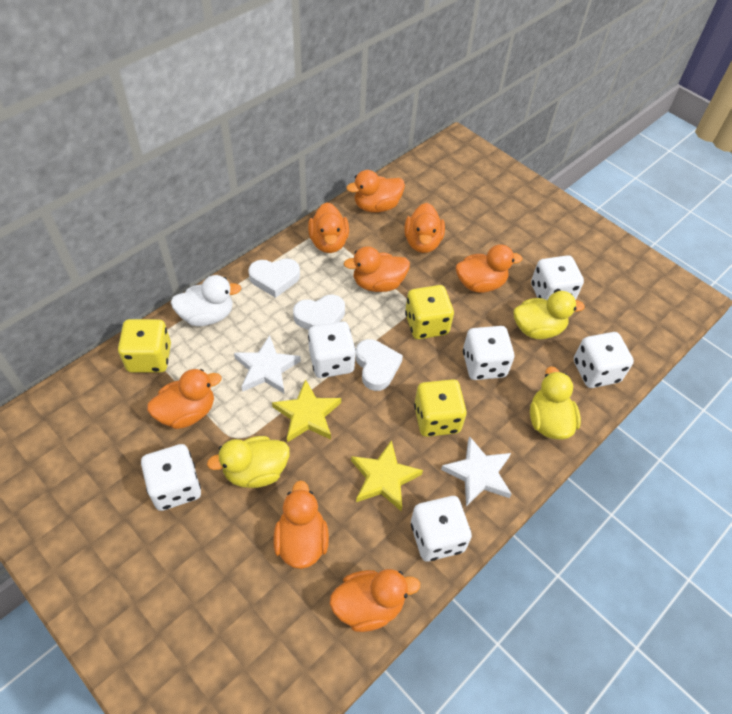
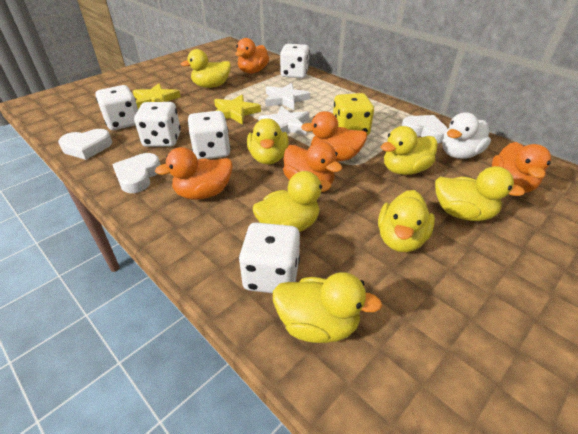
orange duck: 8 -> 5
white dice: 6 -> 5
yellow dice: 3 -> 1
yellow duck: 3 -> 7

